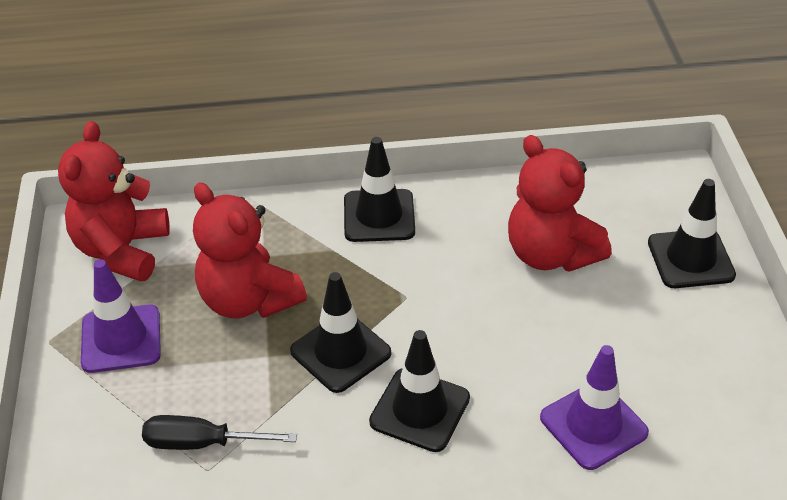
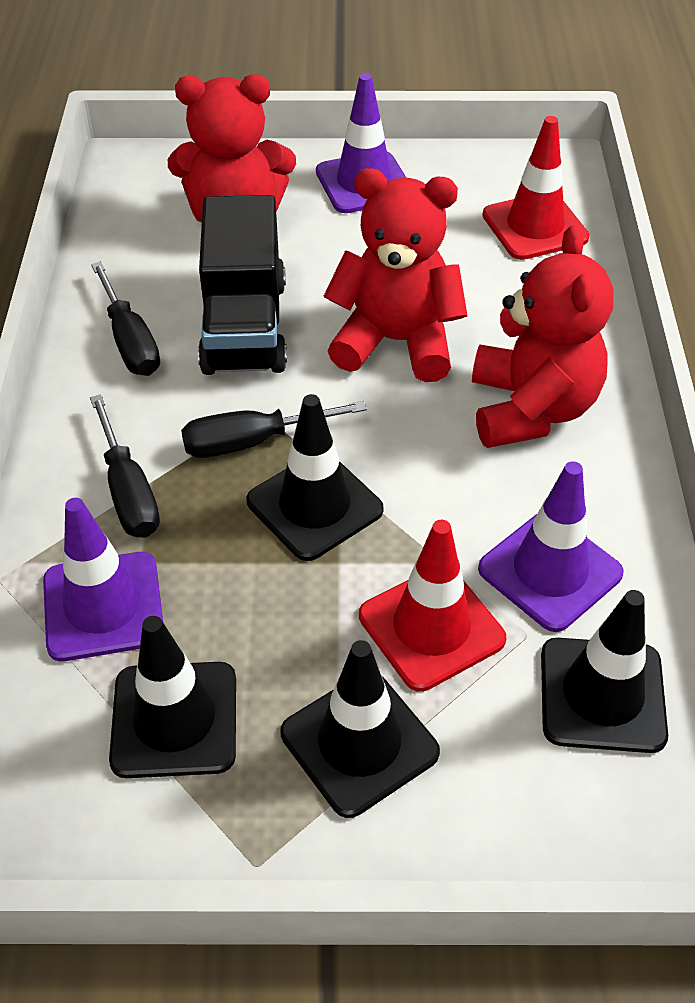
black screwdriver: 1 -> 3
black truck: 0 -> 1
purple traffic cone: 2 -> 3
red traffic cone: 0 -> 2

